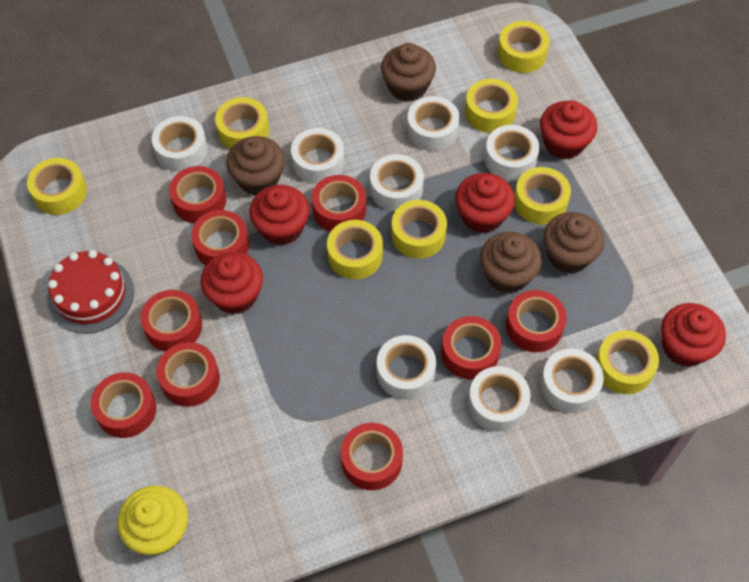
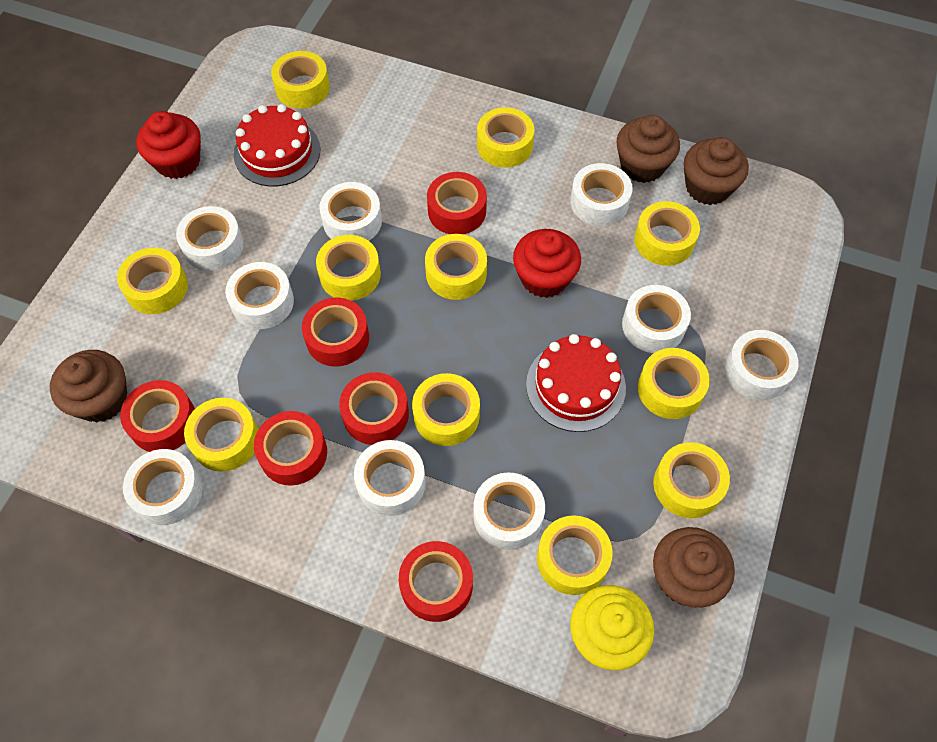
red cake: 1 -> 2
red cupcake: 5 -> 2
red tape: 9 -> 6
white tape: 8 -> 9
yellow tape: 8 -> 11

